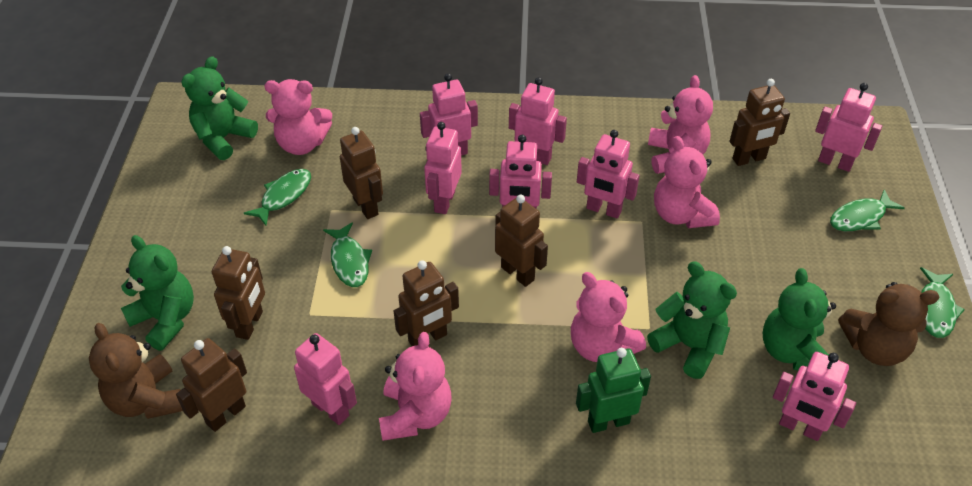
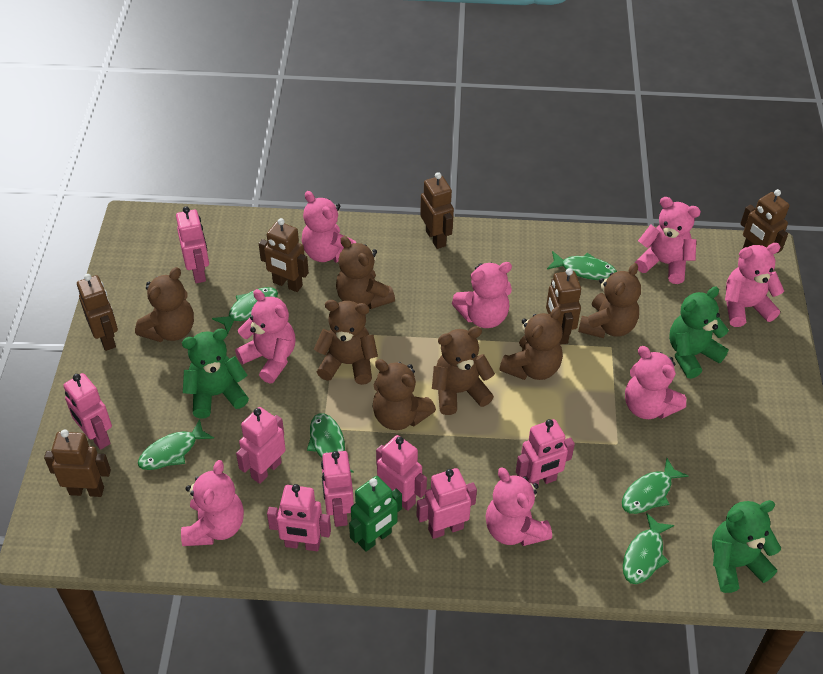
brown teddy bear: 2 -> 7
green fish: 4 -> 6
green teddy bear: 4 -> 3
pink teddy bear: 5 -> 8

